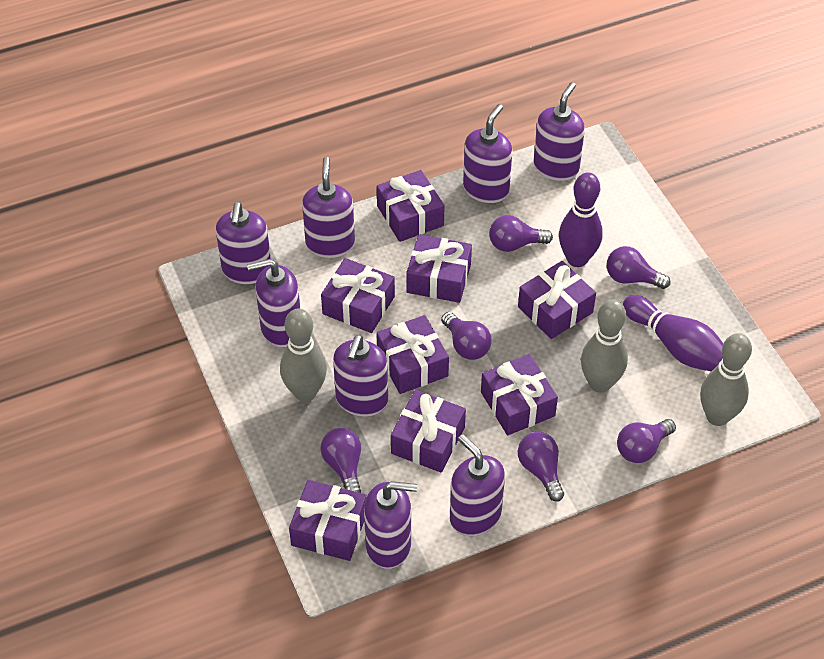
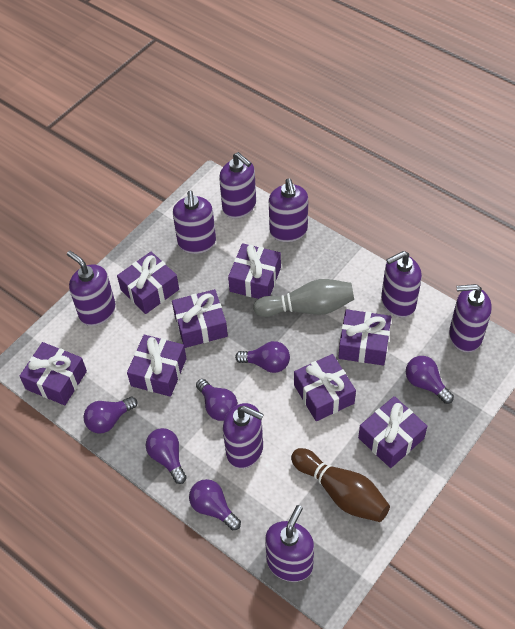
brown bowling pin: 0 -> 1
grey bowling pin: 3 -> 1
purple bowling pin: 2 -> 0

